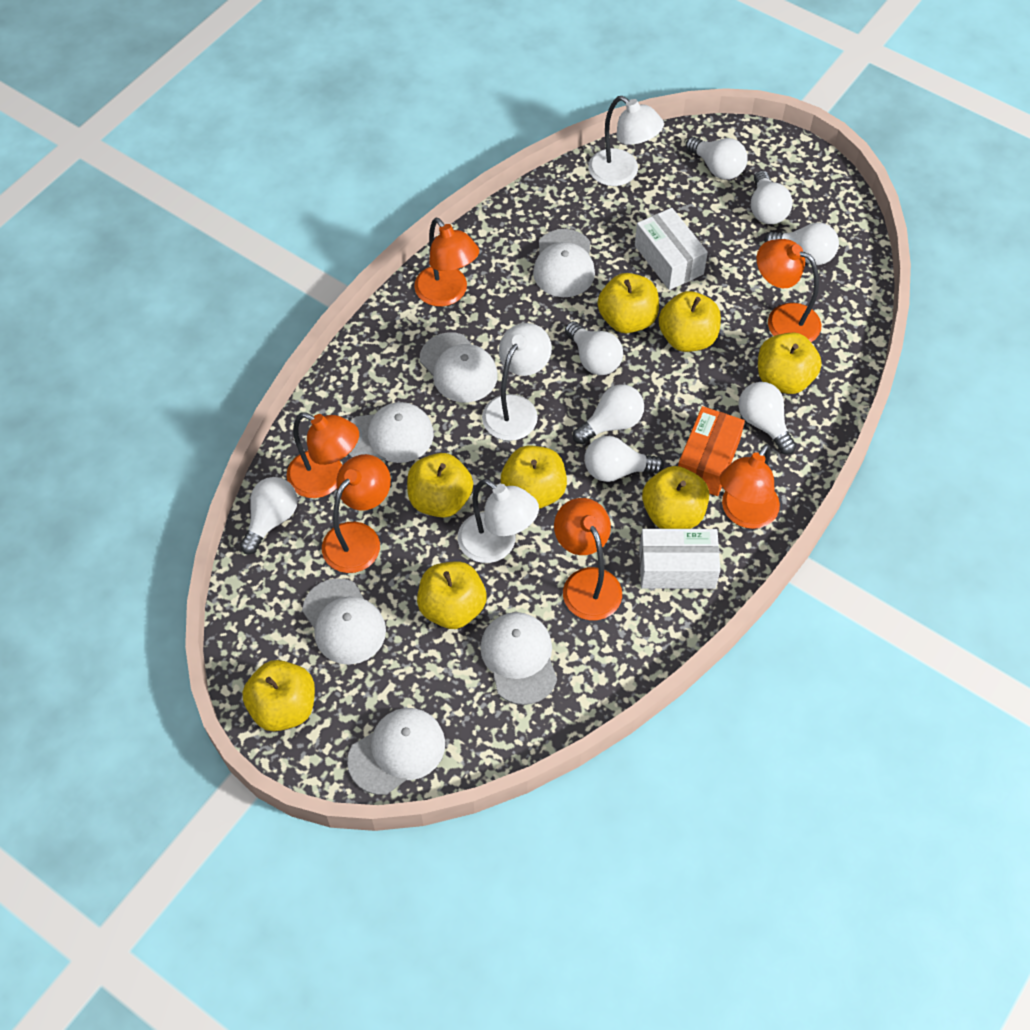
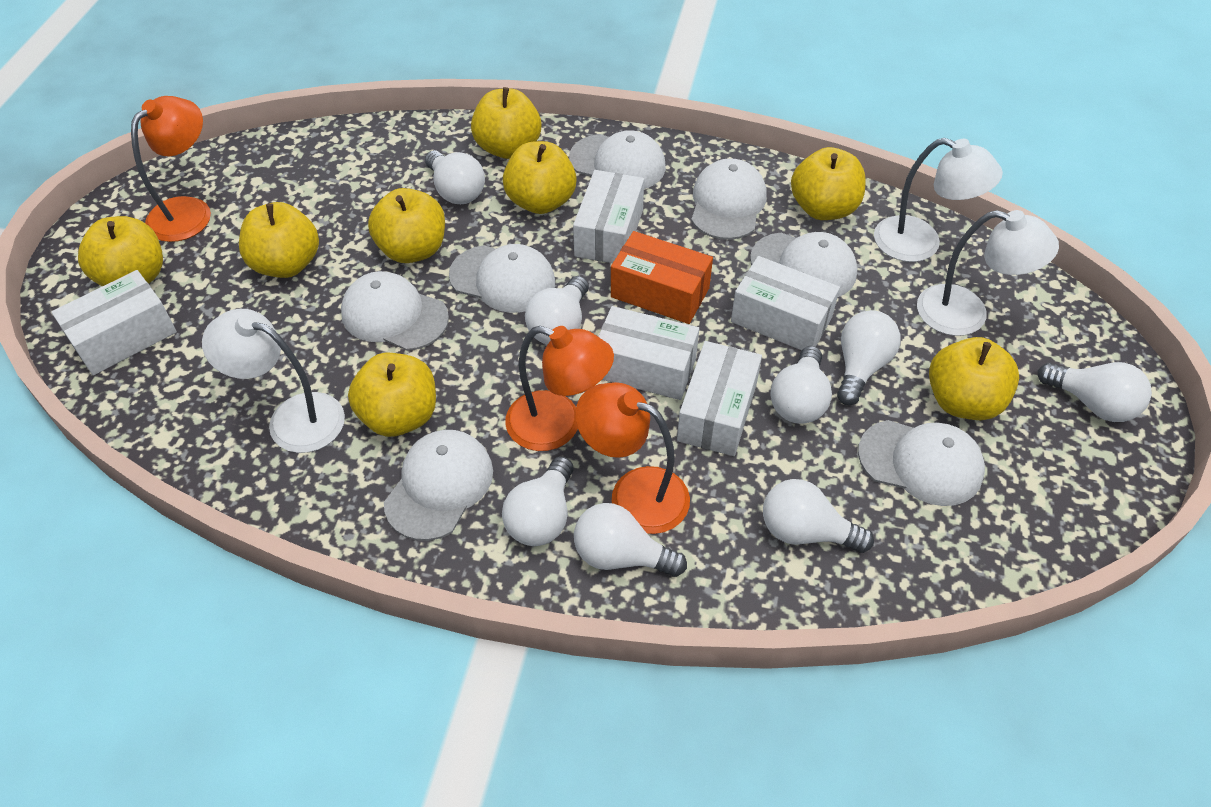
orange lamp: 6 -> 3
white box: 2 -> 5
white cap: 6 -> 7

